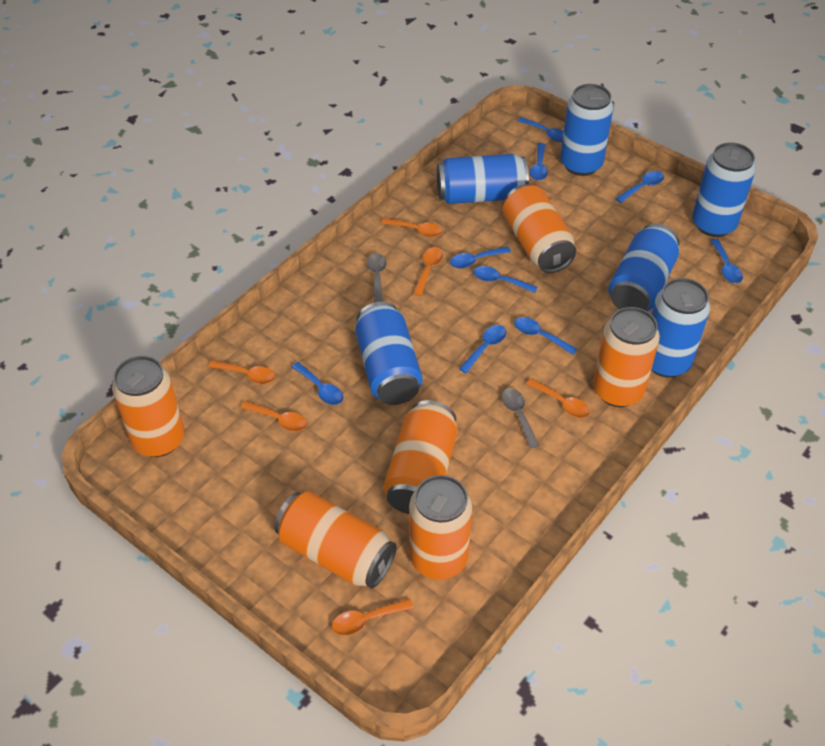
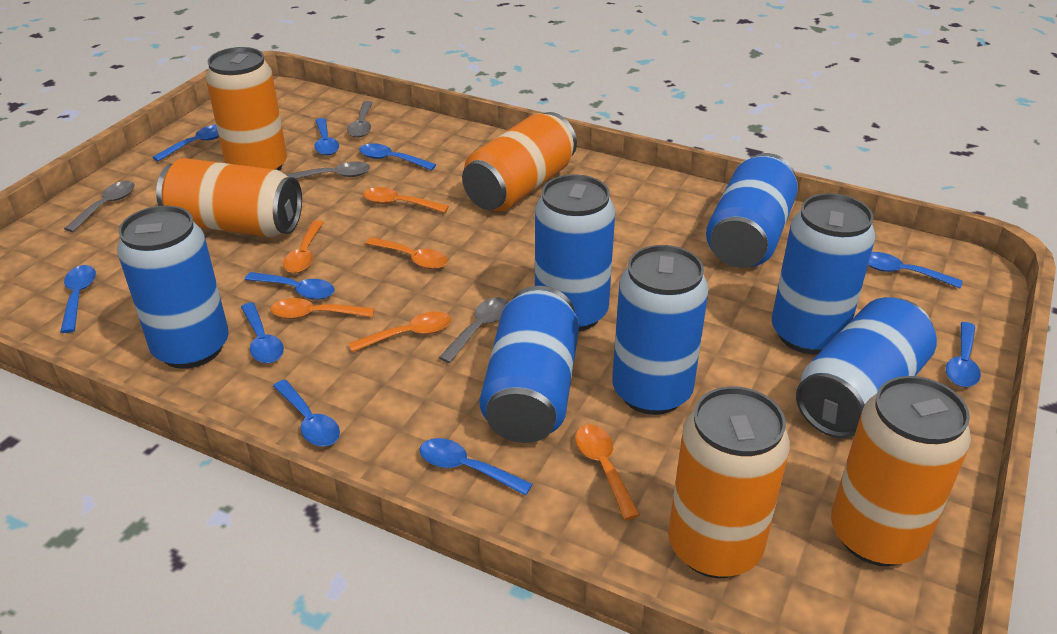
blue can: 6 -> 7
blue spoon: 9 -> 10
grey spoon: 2 -> 4
orange can: 6 -> 5

